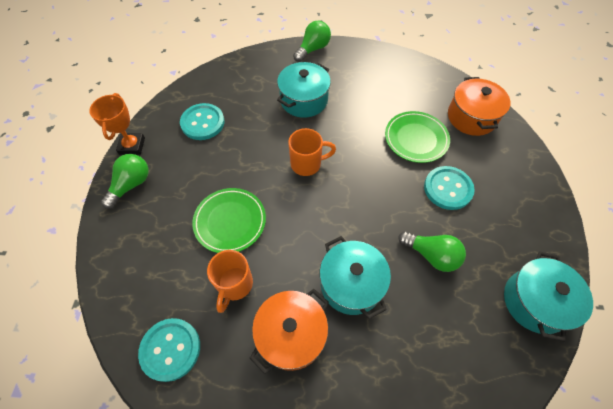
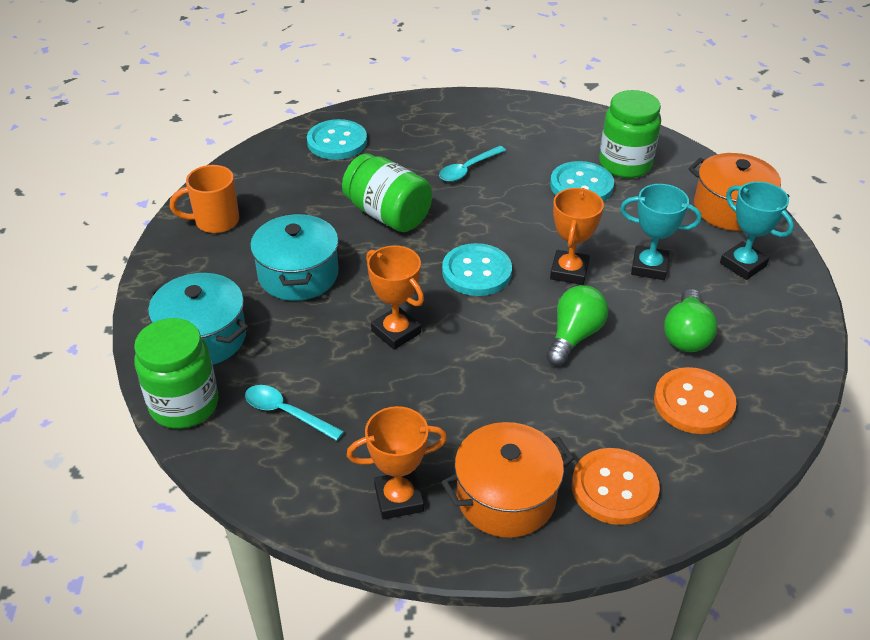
green jar: 0 -> 3
green light bulb: 3 -> 2
green plate: 2 -> 0
orange button: 0 -> 2
orange mug: 2 -> 1
orange trophy: 1 -> 3
turquoise pot: 3 -> 2
turquoise spoon: 0 -> 2
turquoise trophy: 0 -> 2

